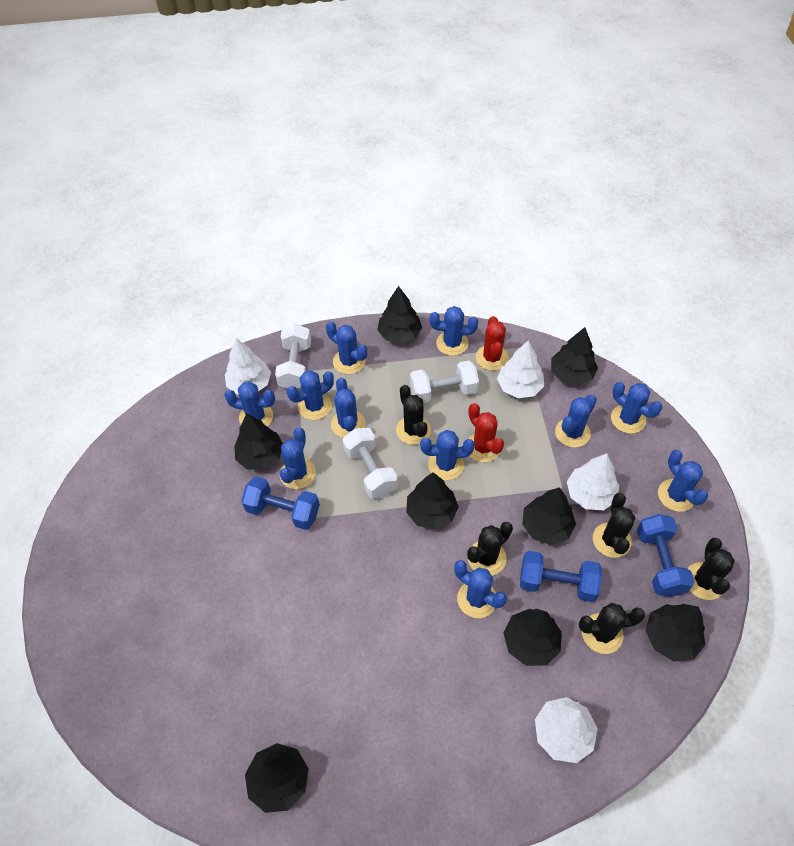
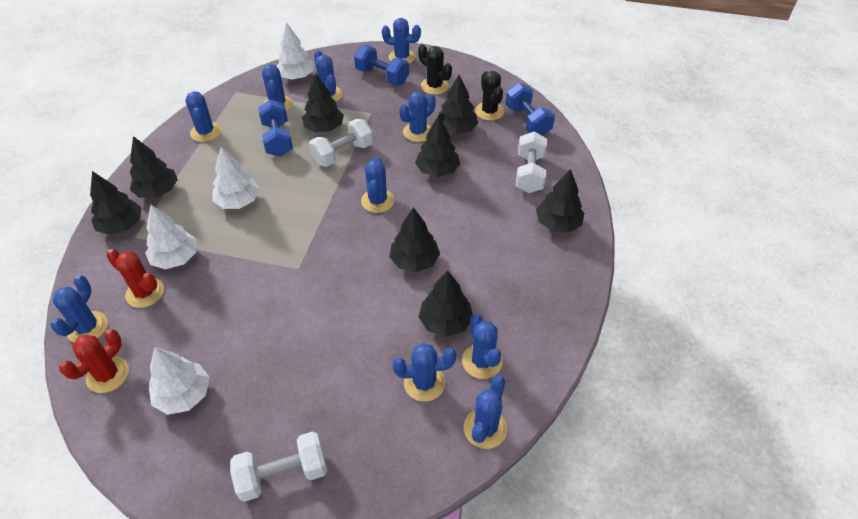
black cactus: 5 -> 2
blue cactus: 11 -> 10

